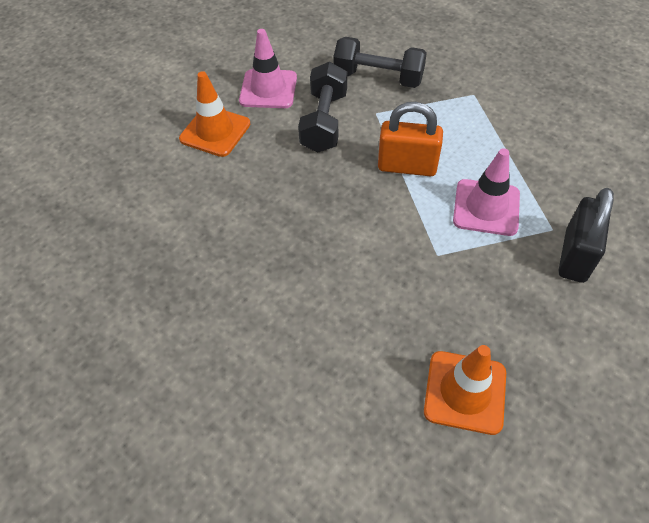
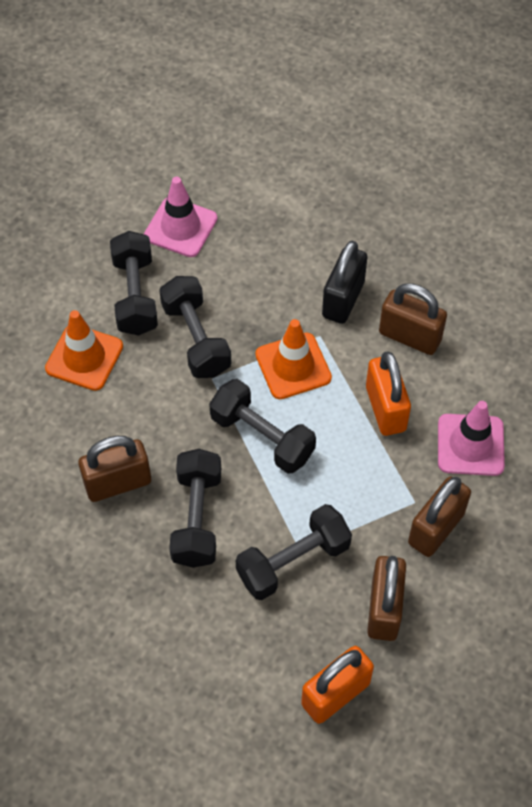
black dumbbell: 2 -> 5
brown padlock: 0 -> 4
orange padlock: 1 -> 2

